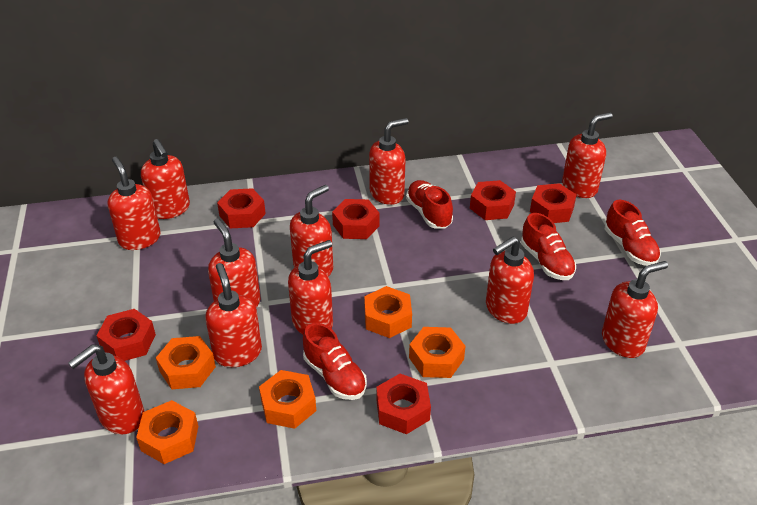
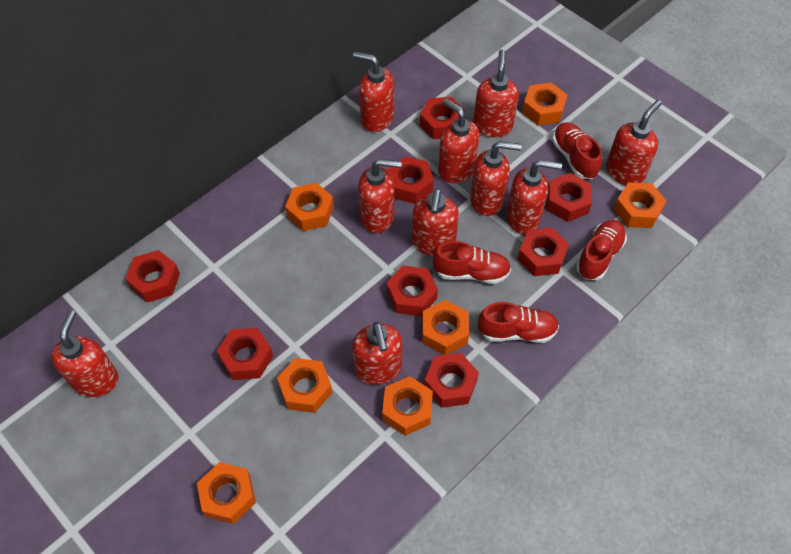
orange nut: 5 -> 7
red nut: 6 -> 8
red soap dispenser: 11 -> 10

